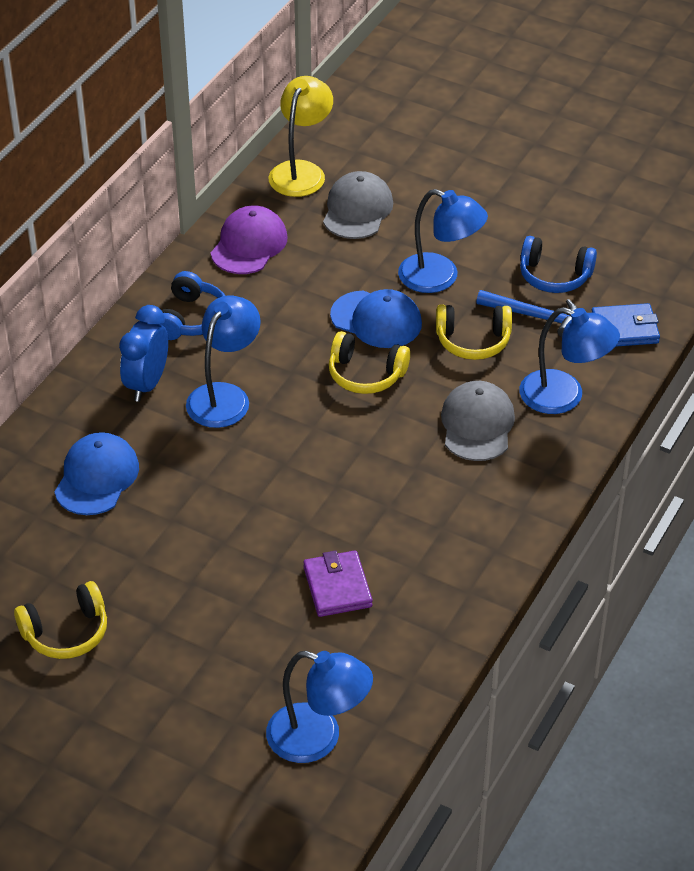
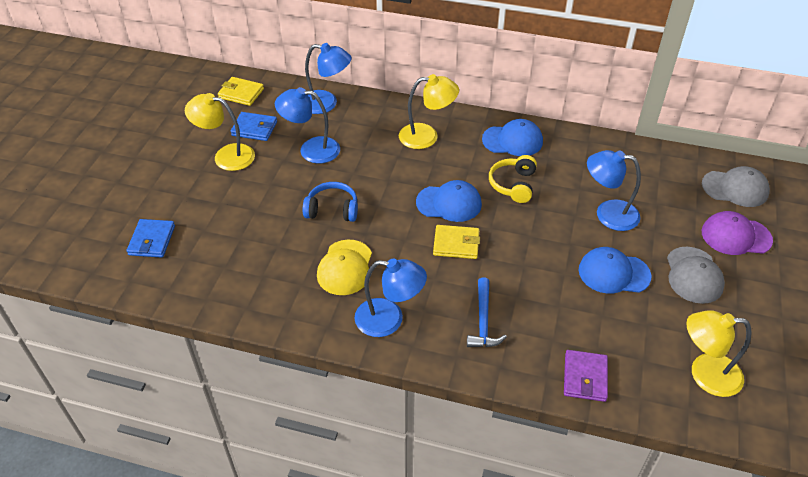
blue cap: 2 -> 3
blue clock: 1 -> 0
blue headphones: 2 -> 1
blue wallet: 1 -> 2
yellow cap: 0 -> 1
yellow headphones: 3 -> 1
yellow lamp: 1 -> 3
yellow wallet: 0 -> 2

